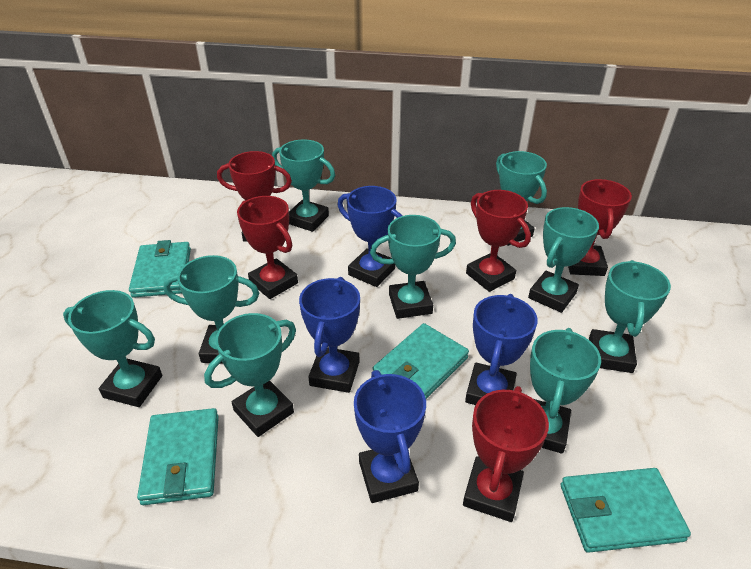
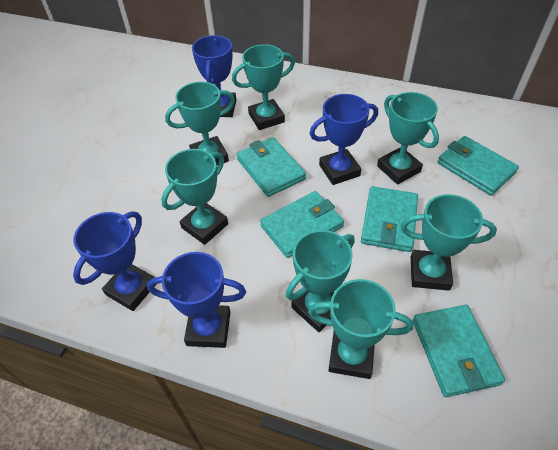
red trophy: 5 -> 0
turquoise trophy: 9 -> 7
turquoise wallet: 4 -> 5

